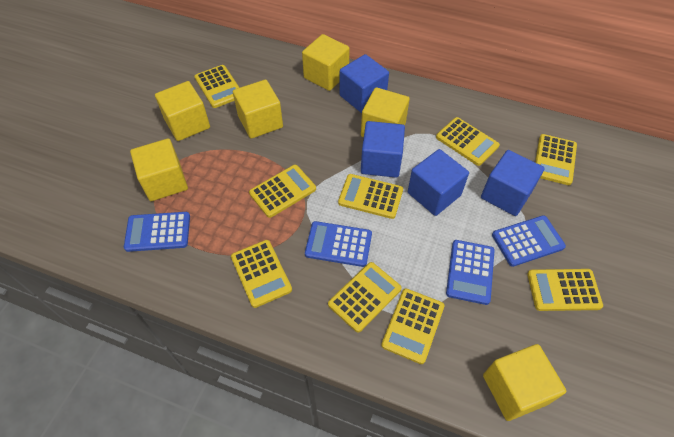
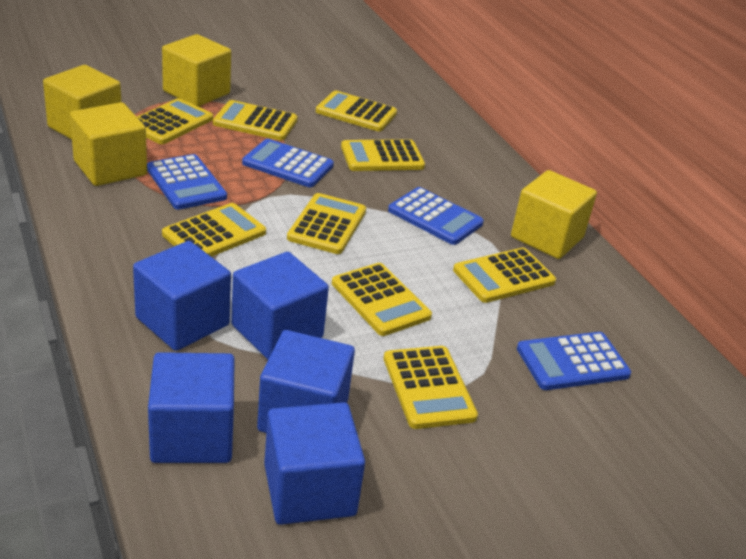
blue cube: 4 -> 5
yellow cube: 6 -> 4

